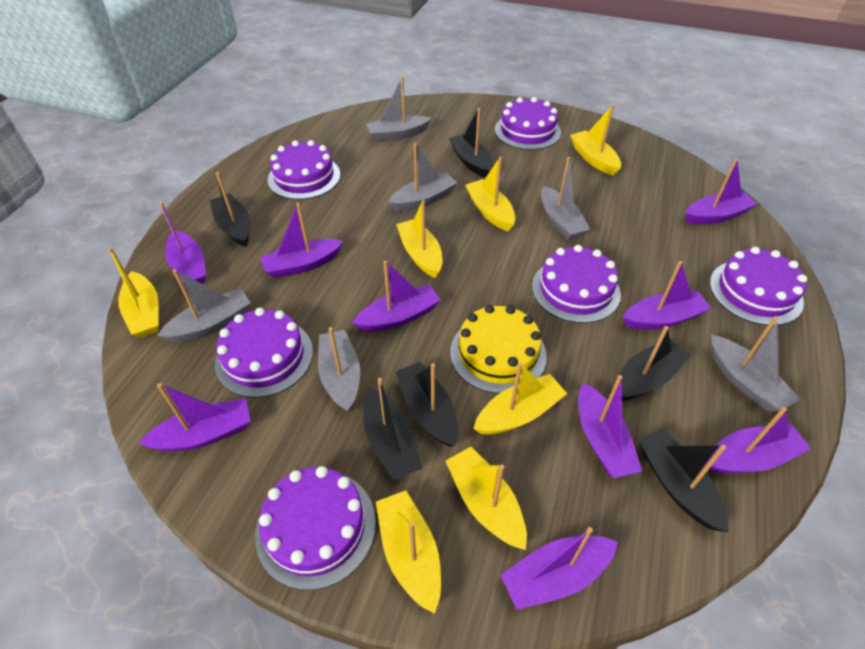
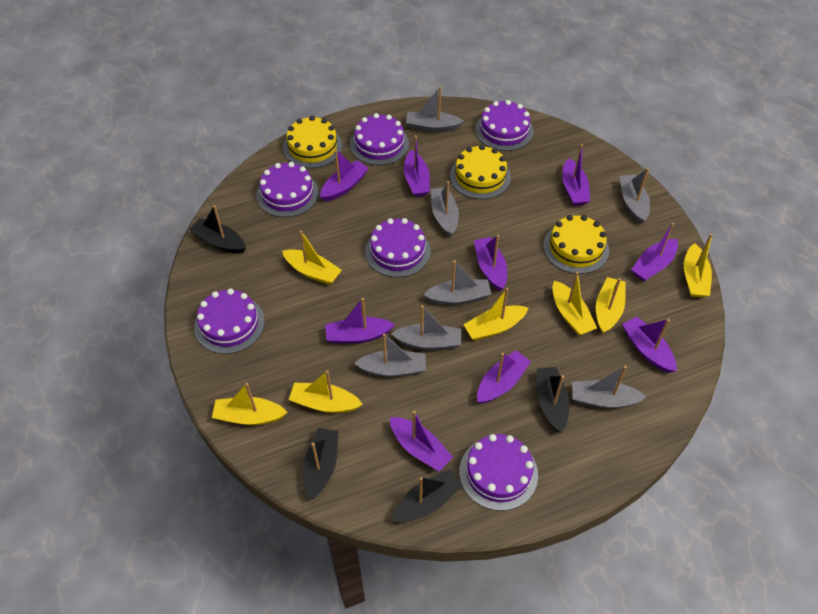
black boat: 6 -> 4
grey boat: 6 -> 7
yellow cake: 1 -> 3

